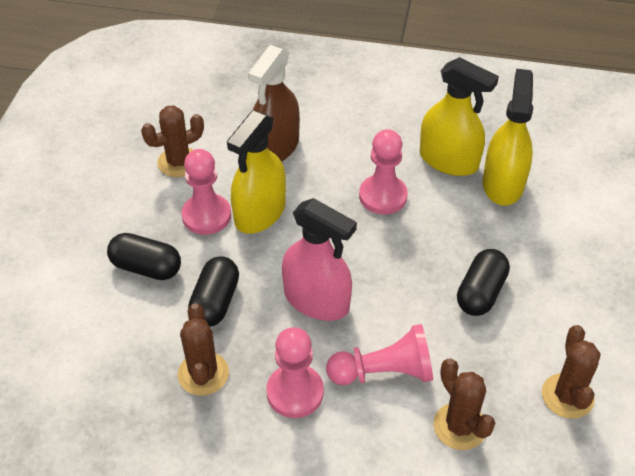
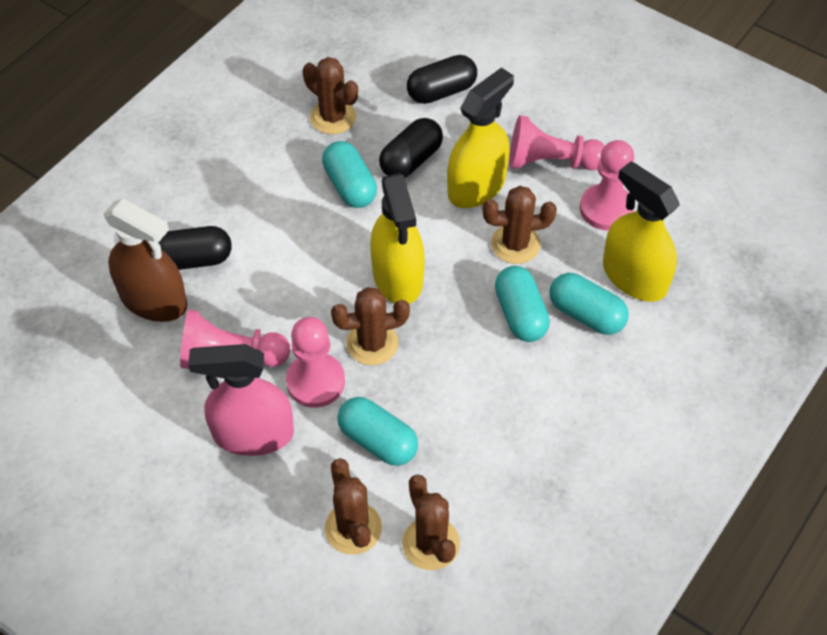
brown cactus: 4 -> 5
turquoise capsule: 0 -> 4

